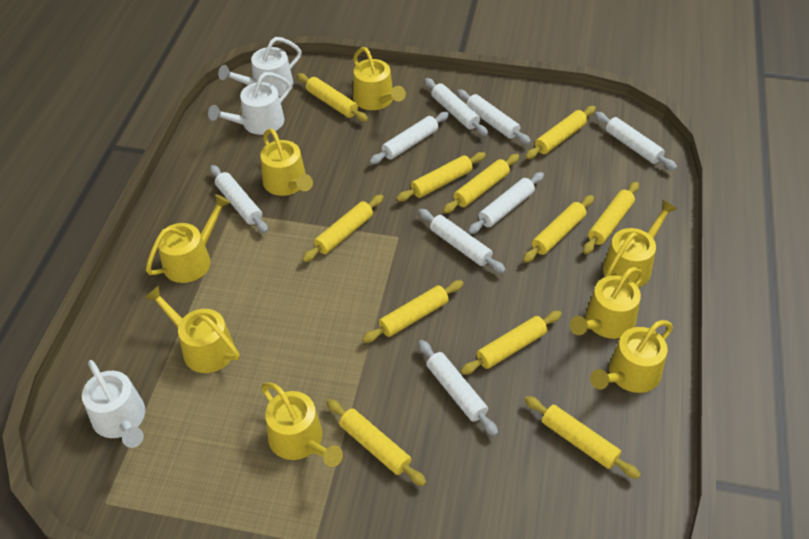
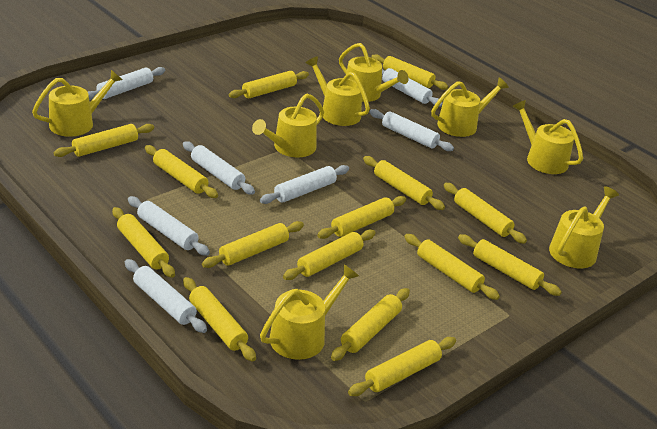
white rolling pin: 8 -> 7
white watering can: 3 -> 0
yellow rolling pin: 11 -> 15

